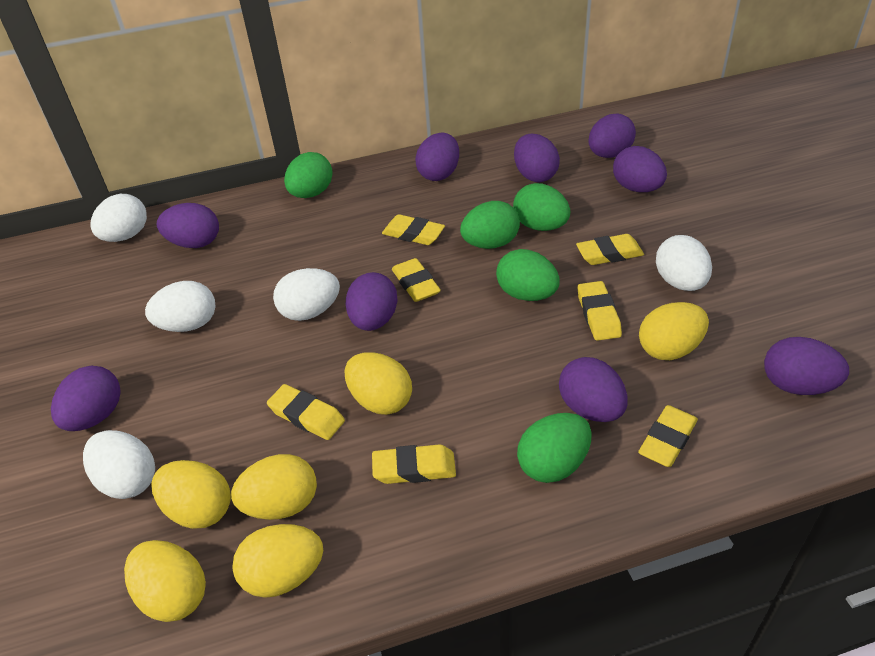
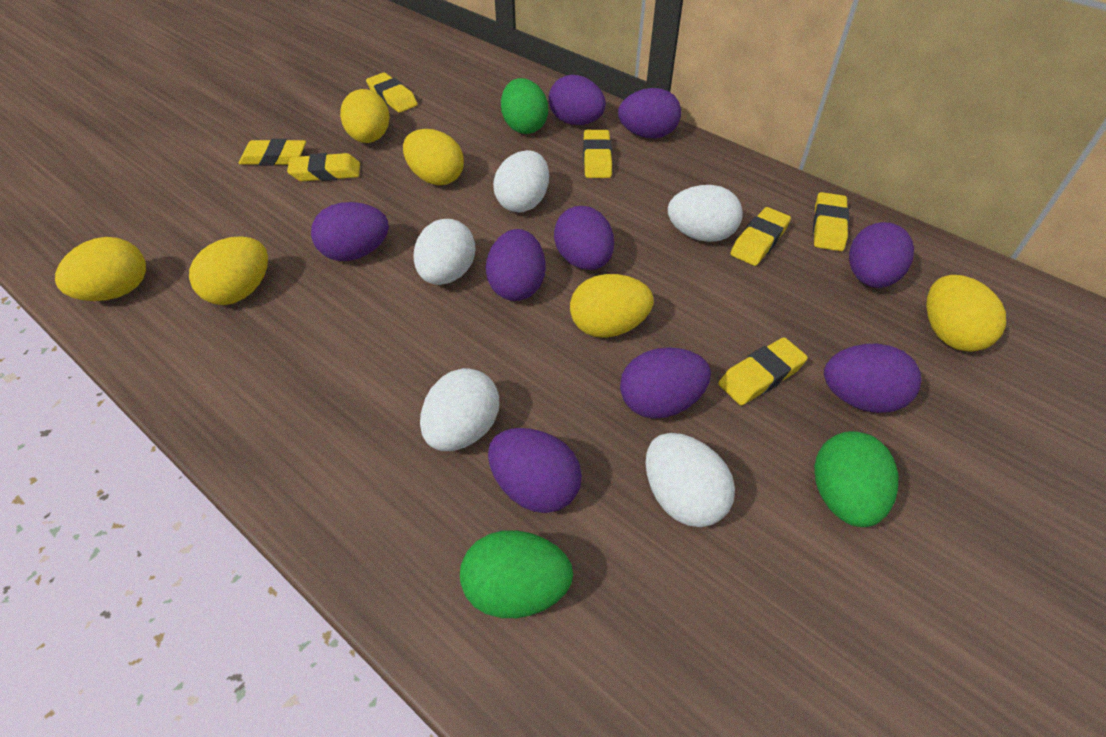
green egg: 5 -> 3

